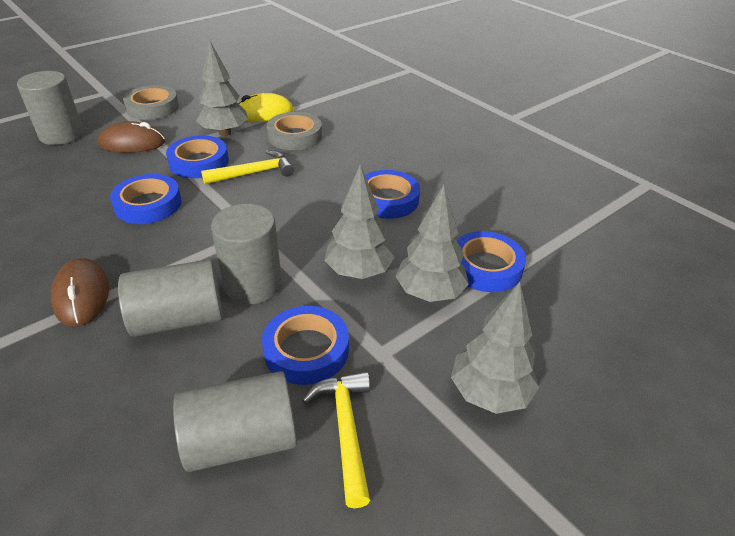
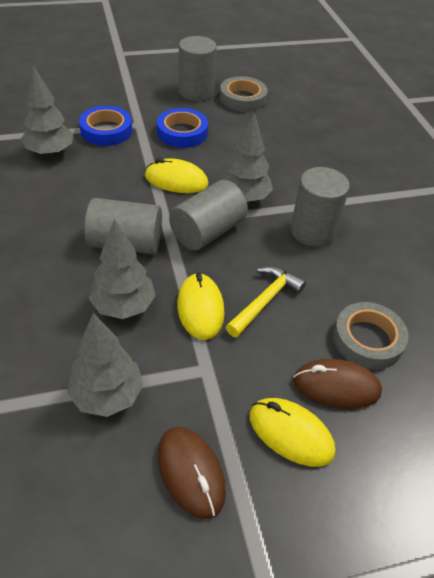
blue tape: 5 -> 2
yellow hammer: 2 -> 1
yellow mouse: 1 -> 3

